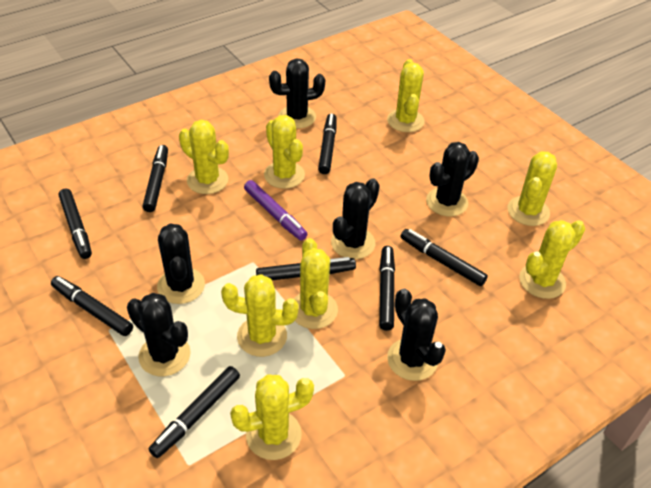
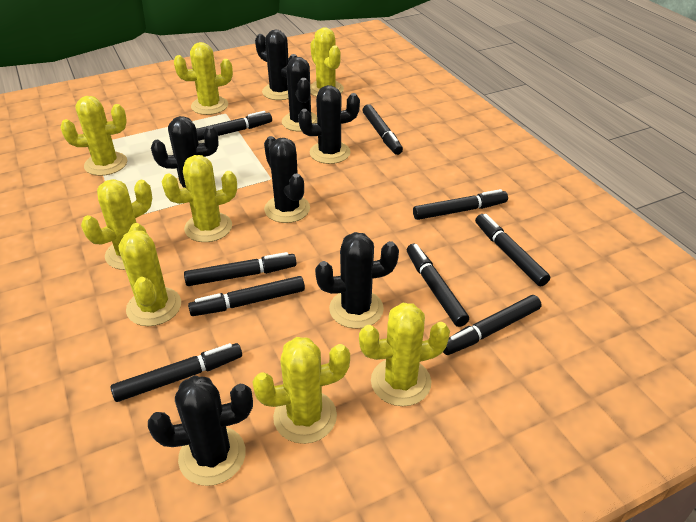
black cactus: 6 -> 7
black marker: 8 -> 9
purple marker: 1 -> 0

